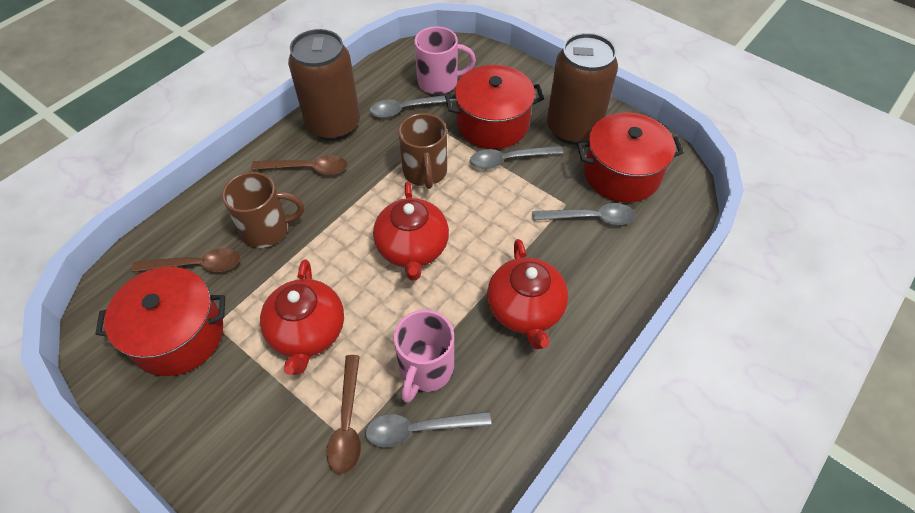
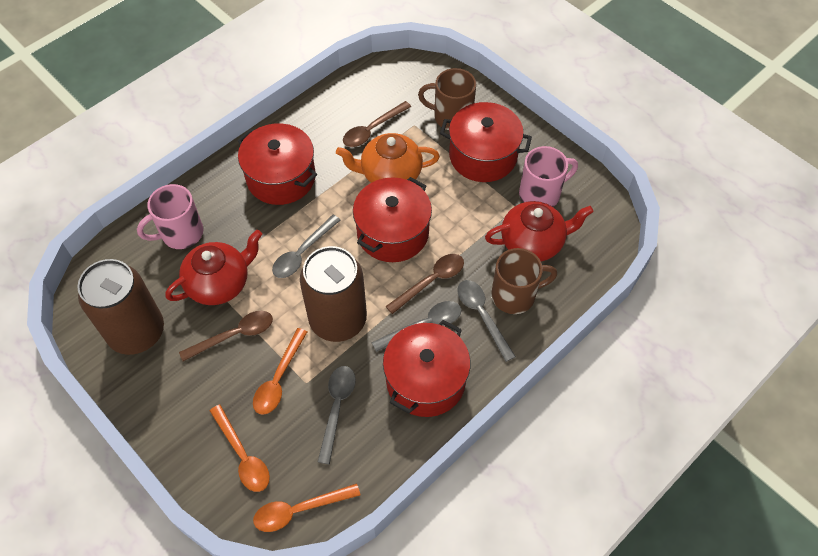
orange spoon: 0 -> 3
orange teapot: 0 -> 1
red pot: 3 -> 4
red teapot: 3 -> 2

